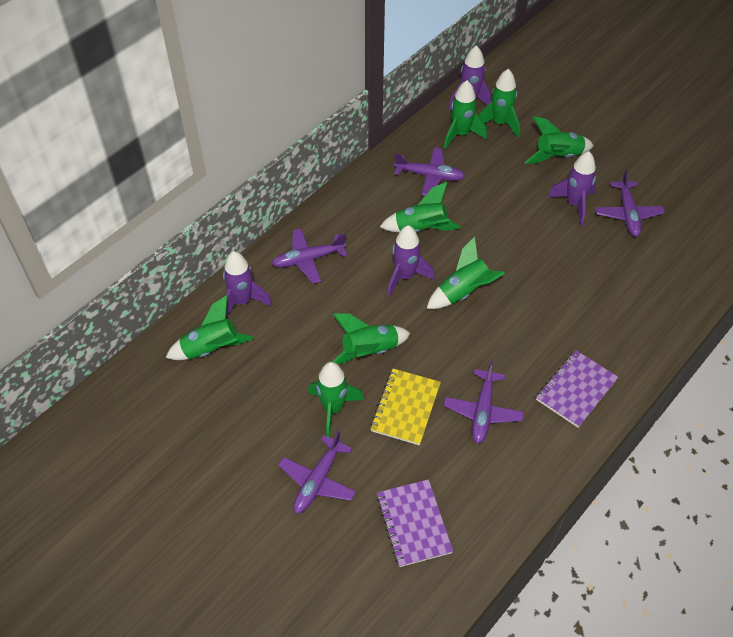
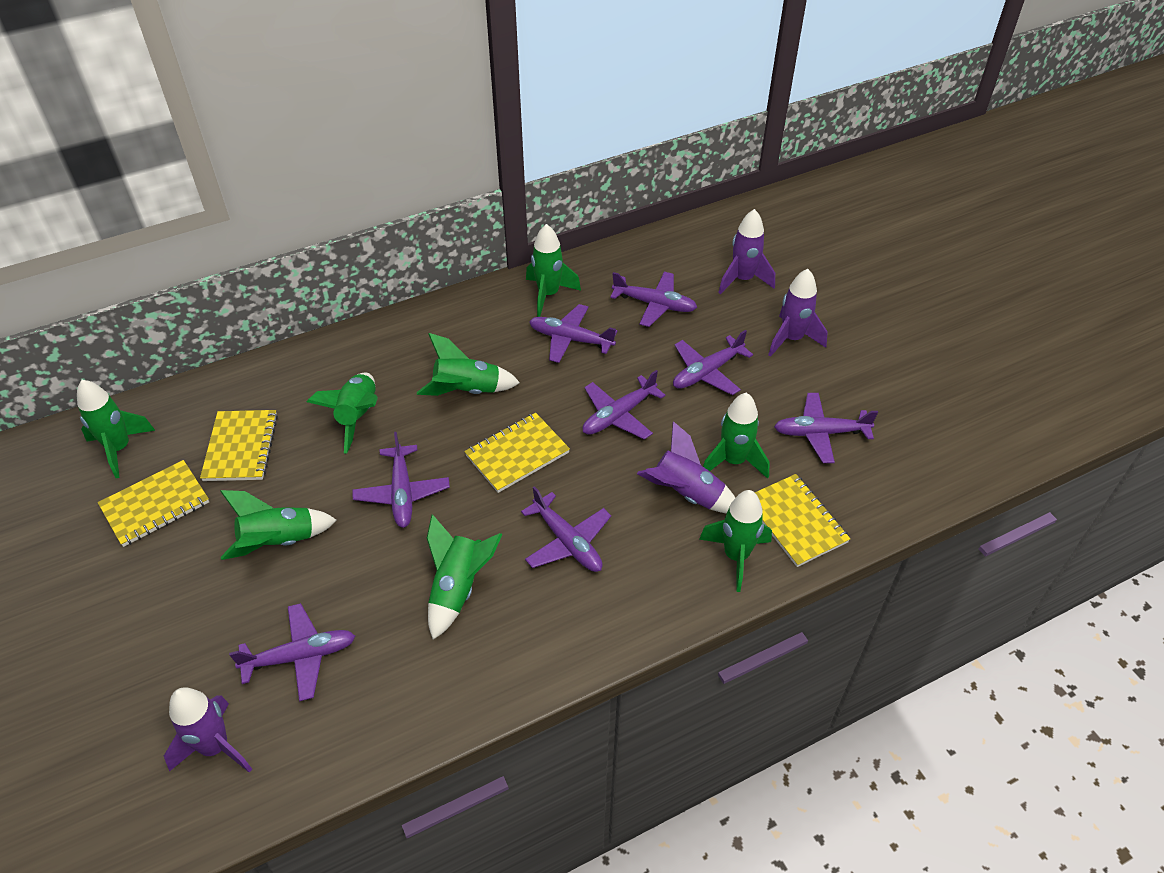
purple notebook: 2 -> 0
purple plane: 5 -> 8
yellow notebook: 1 -> 4

